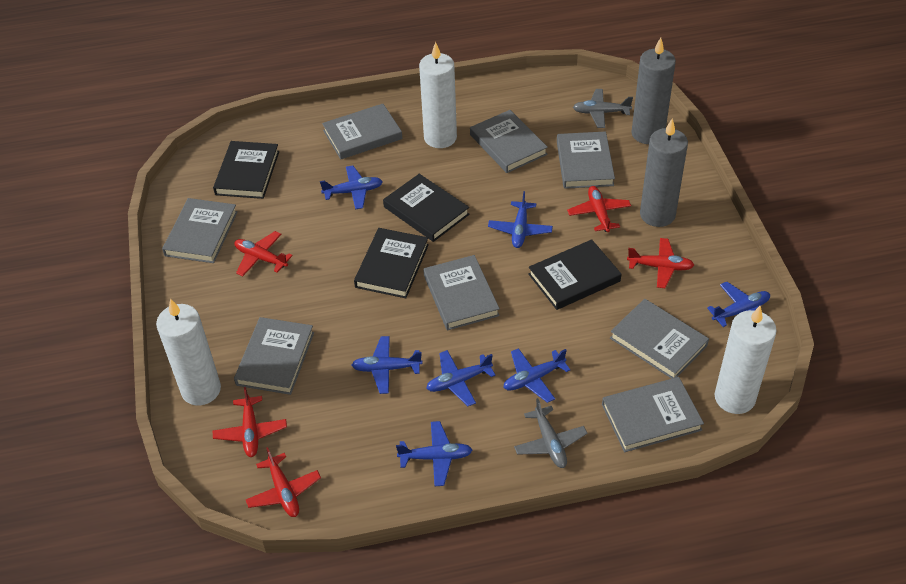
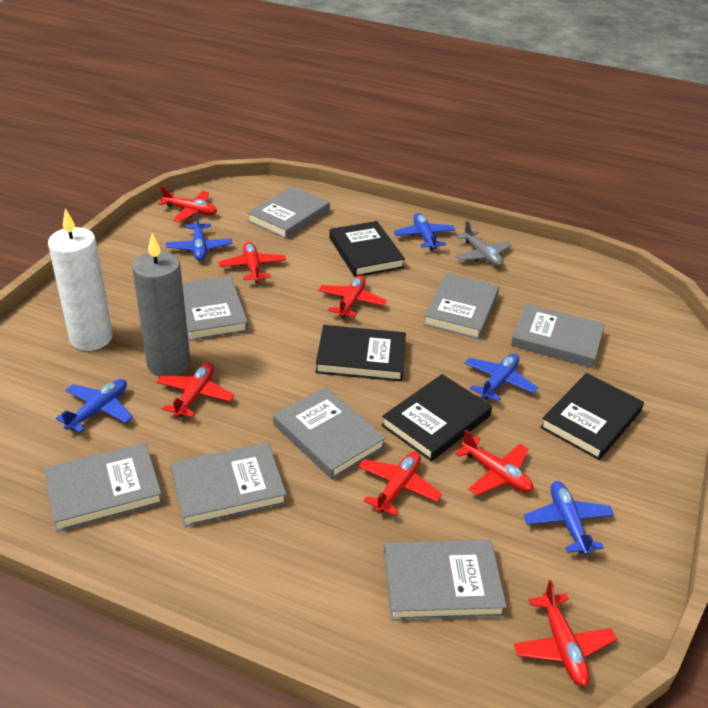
blue plane: 7 -> 5
grey candle: 2 -> 1
grey plane: 2 -> 1
red plane: 5 -> 7
white candle: 3 -> 1

